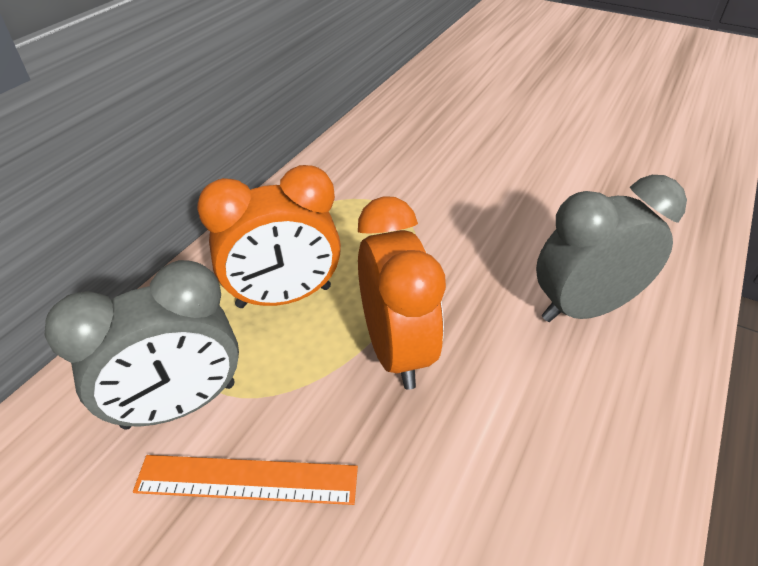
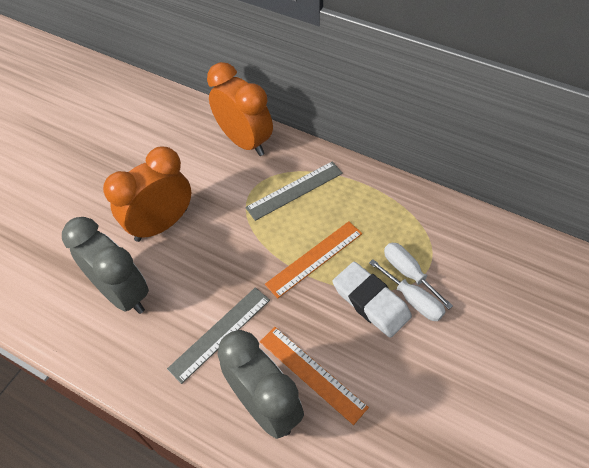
grey ruler: 0 -> 2
orange ruler: 1 -> 2
white eraser: 0 -> 1
white screwdriver: 0 -> 2

